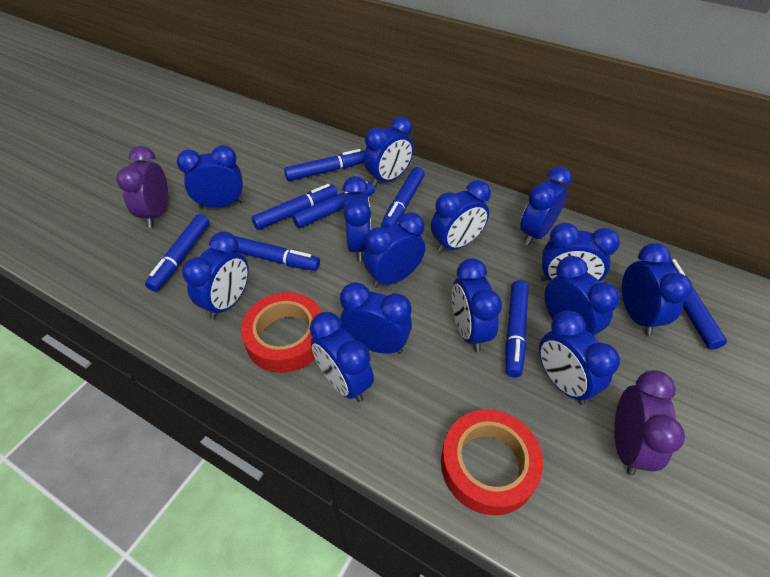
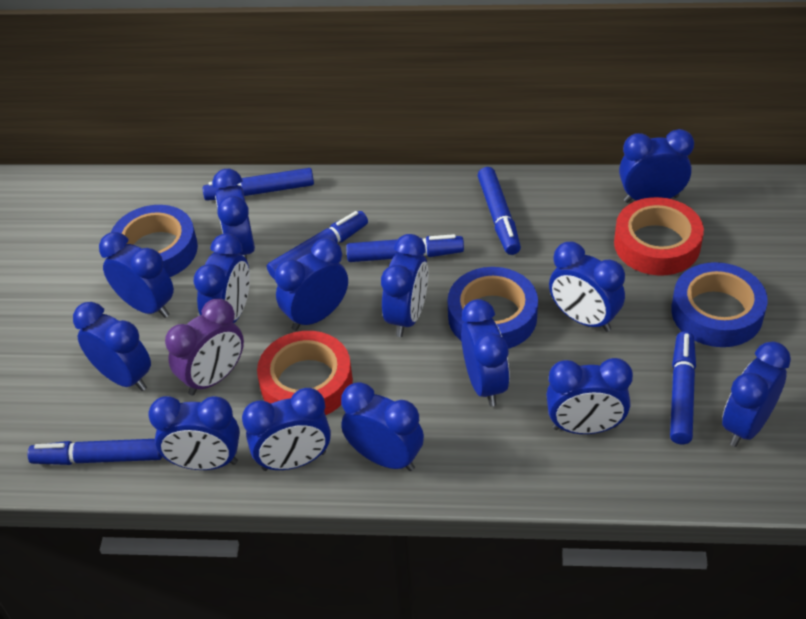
blue marker: 8 -> 6
blue tape: 0 -> 3
purple clock: 2 -> 1

